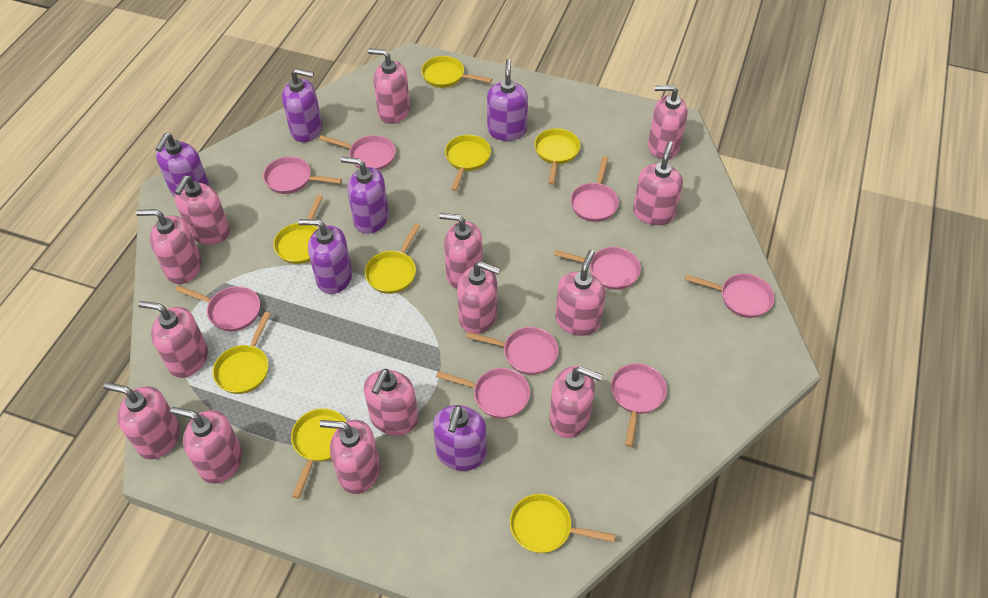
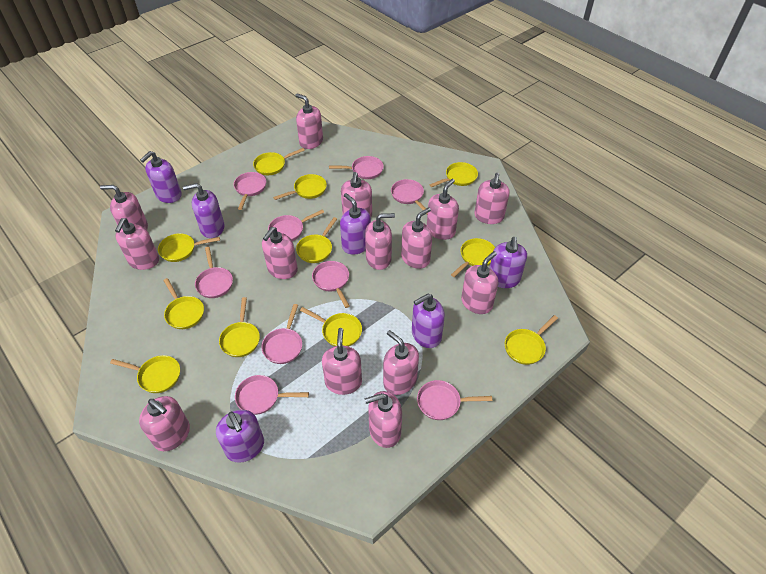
yellow pan: 8 -> 11

